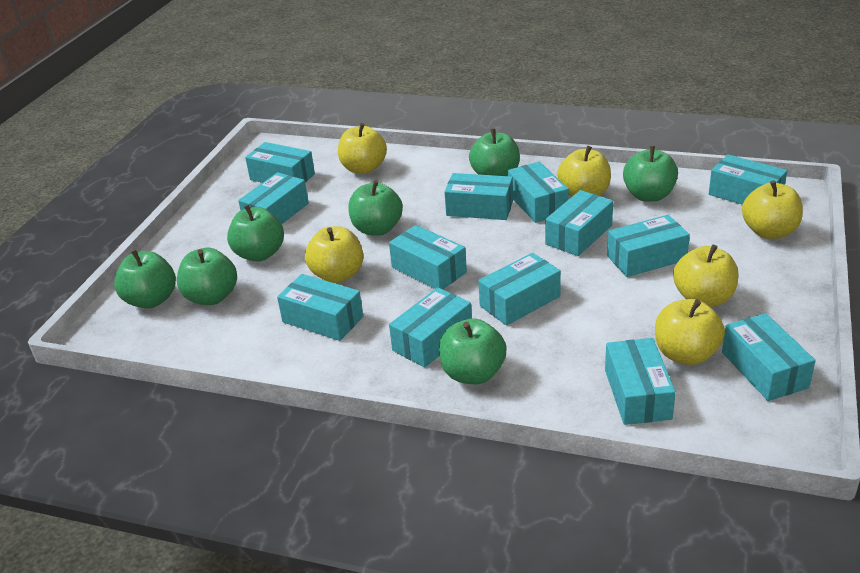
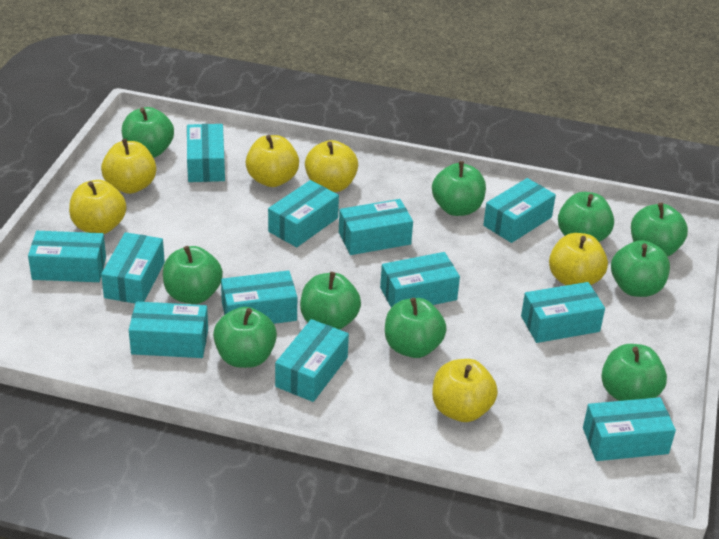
green apple: 7 -> 10
turquoise box: 13 -> 12

